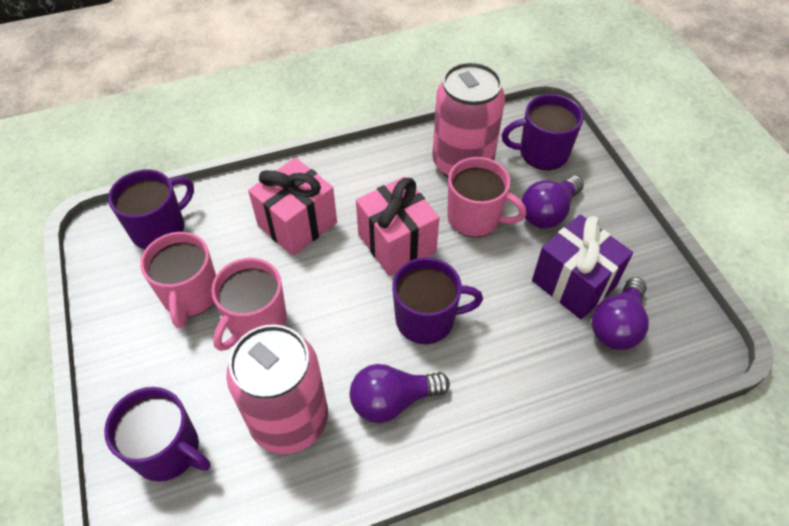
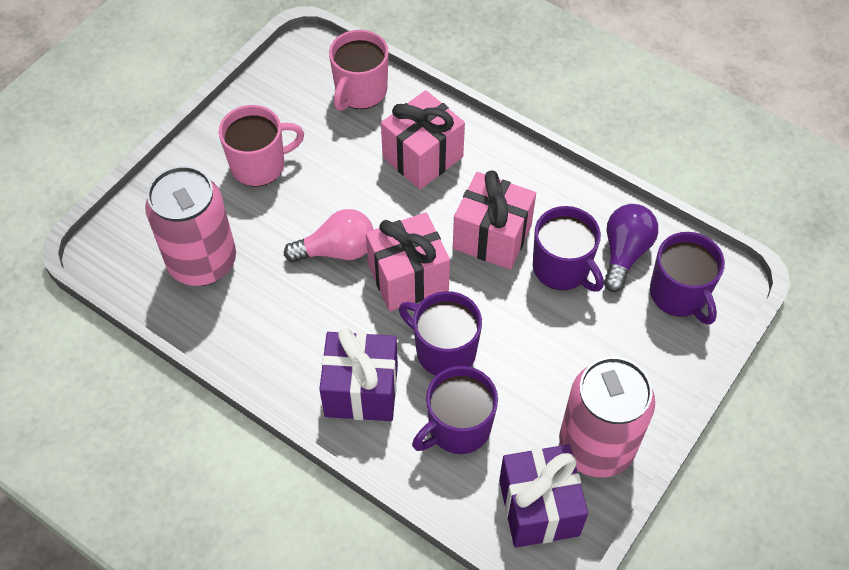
pink gift: 2 -> 3
pink light bulb: 0 -> 1
pink mug: 3 -> 2
purple gift: 1 -> 2
purple light bulb: 3 -> 1

